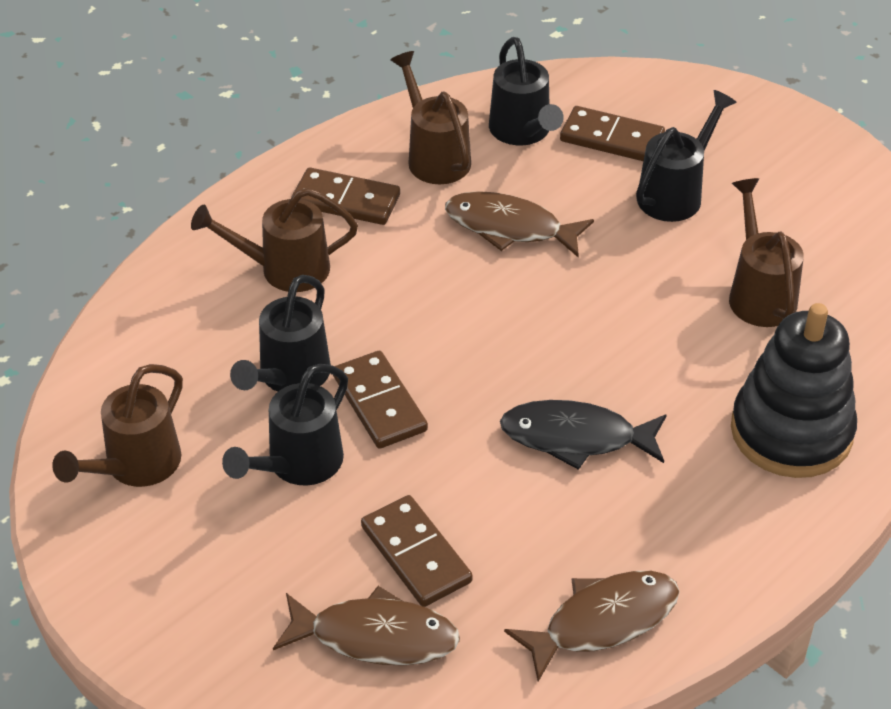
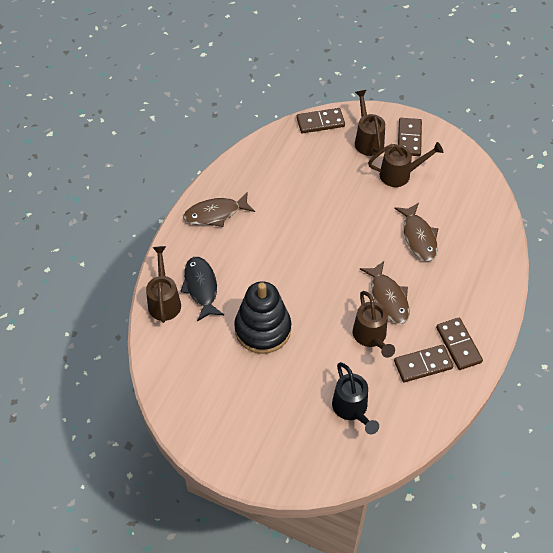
black watering can: 4 -> 1

